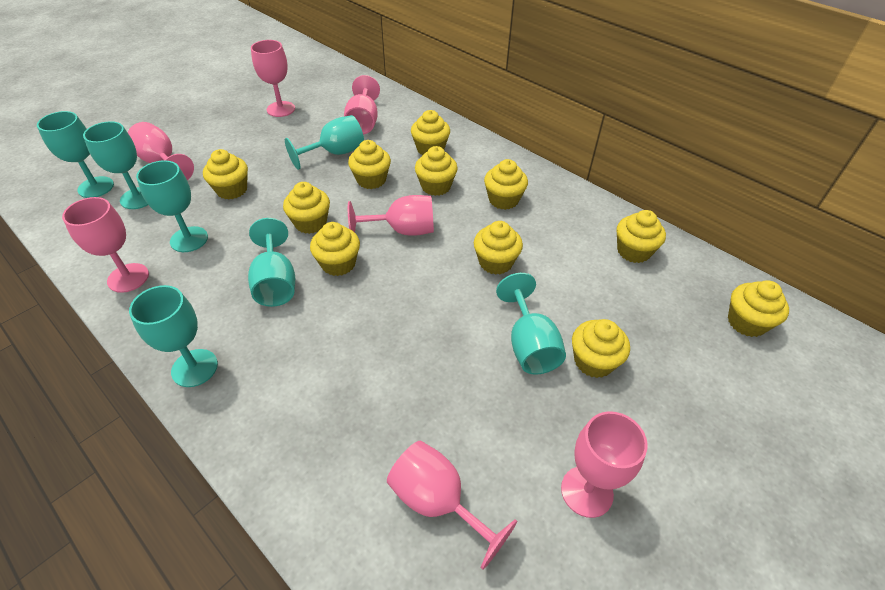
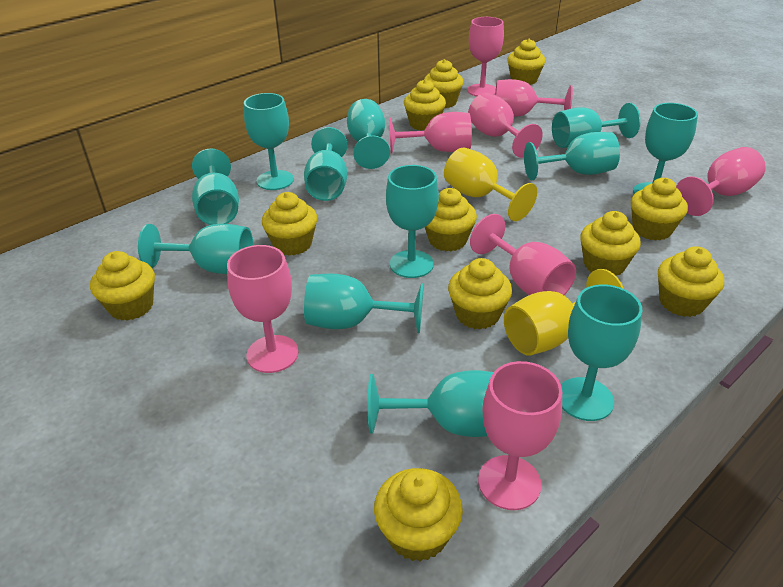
pink goblet: 7 -> 8
turquoise goblet: 7 -> 12
yellow goblet: 0 -> 2

